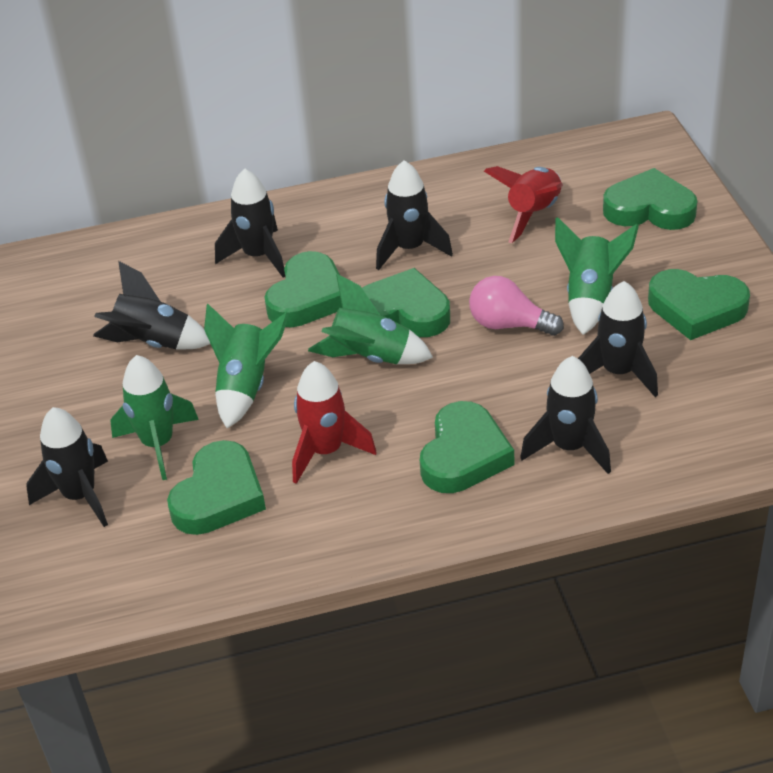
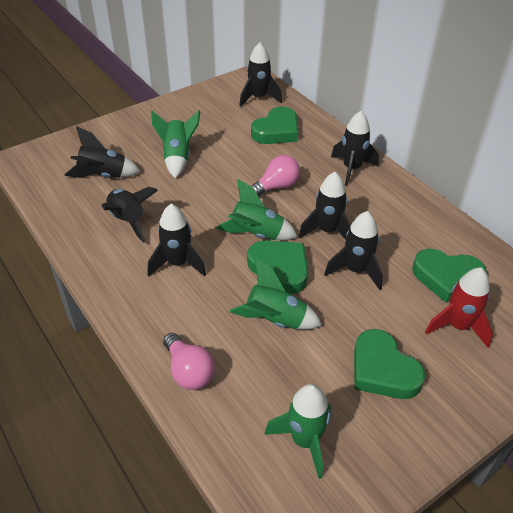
black rocket: 6 -> 7
green heart: 6 -> 4
pink light bulb: 1 -> 2
red rocket: 2 -> 1

